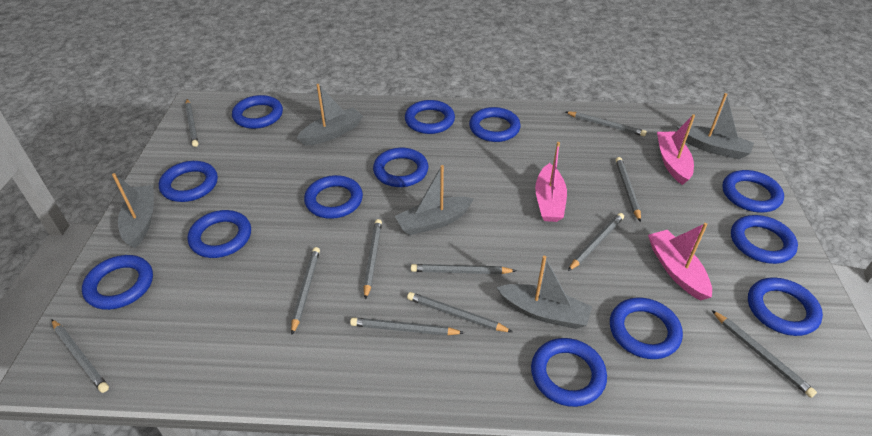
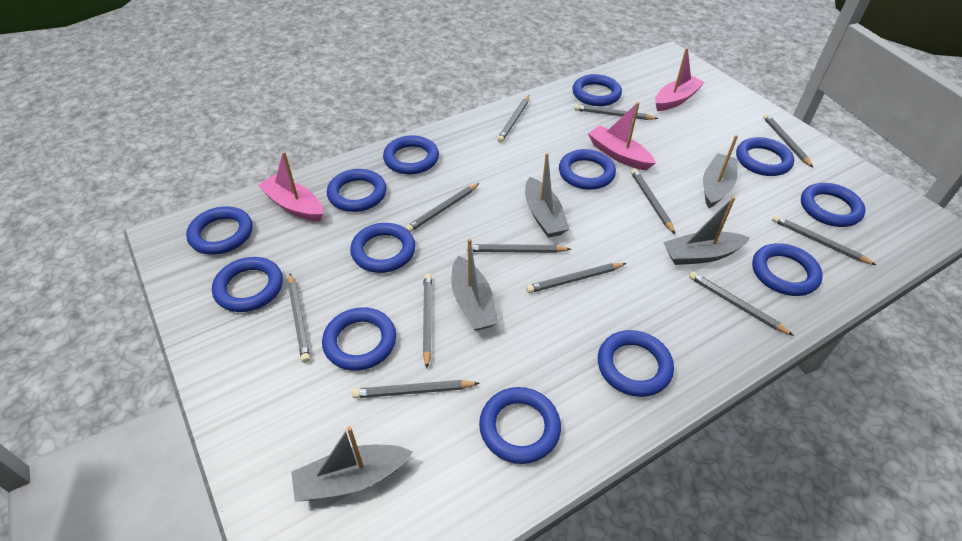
grey pencil: 11 -> 12

